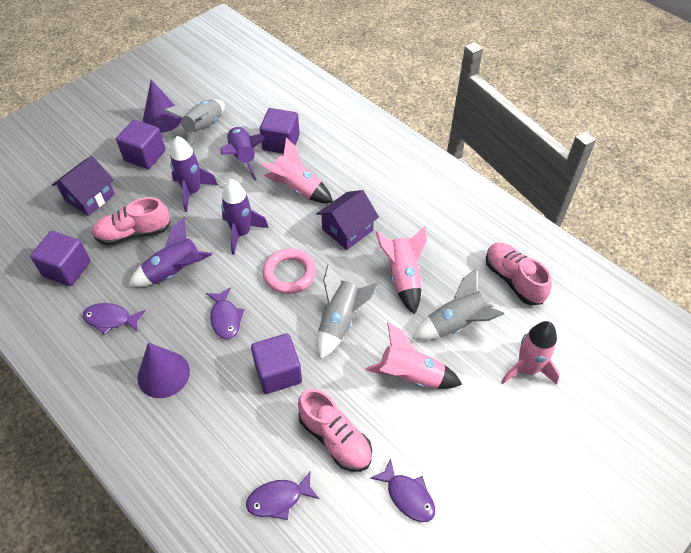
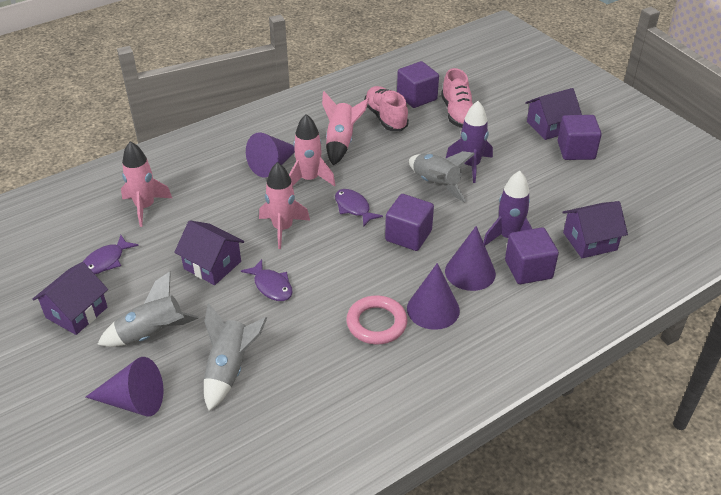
pink shoe: 3 -> 2
purple cone: 2 -> 4
purple fish: 4 -> 3
purple house: 2 -> 4
purple rocket: 4 -> 2

